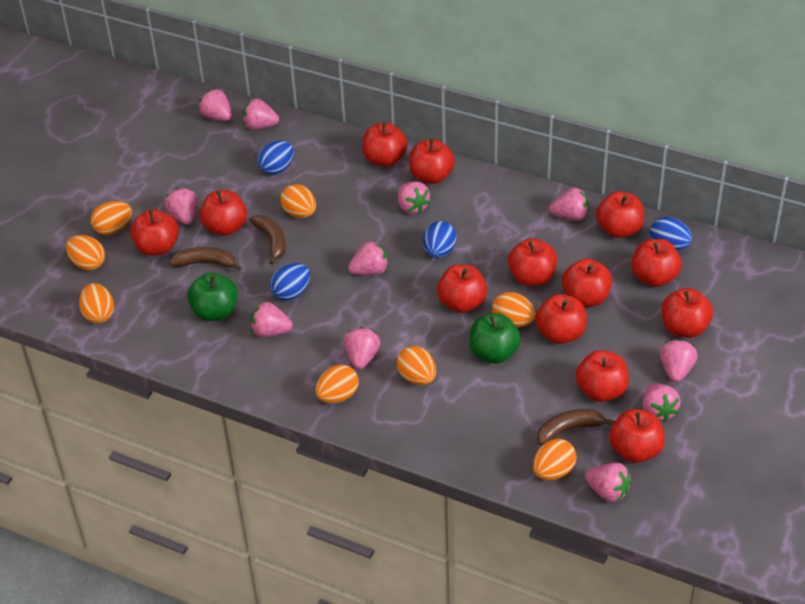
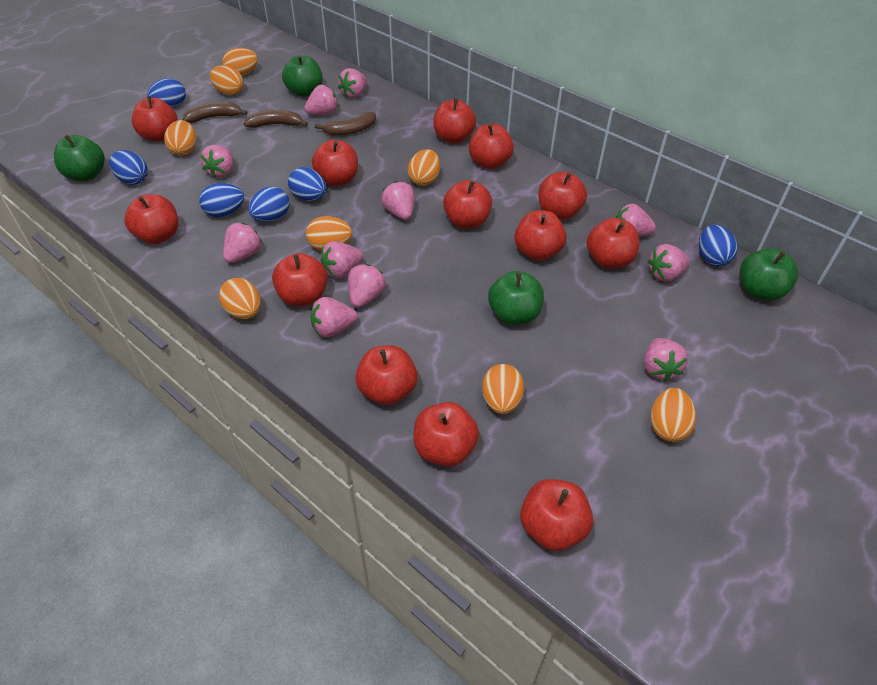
blue egg: 4 -> 6
green apple: 2 -> 4

